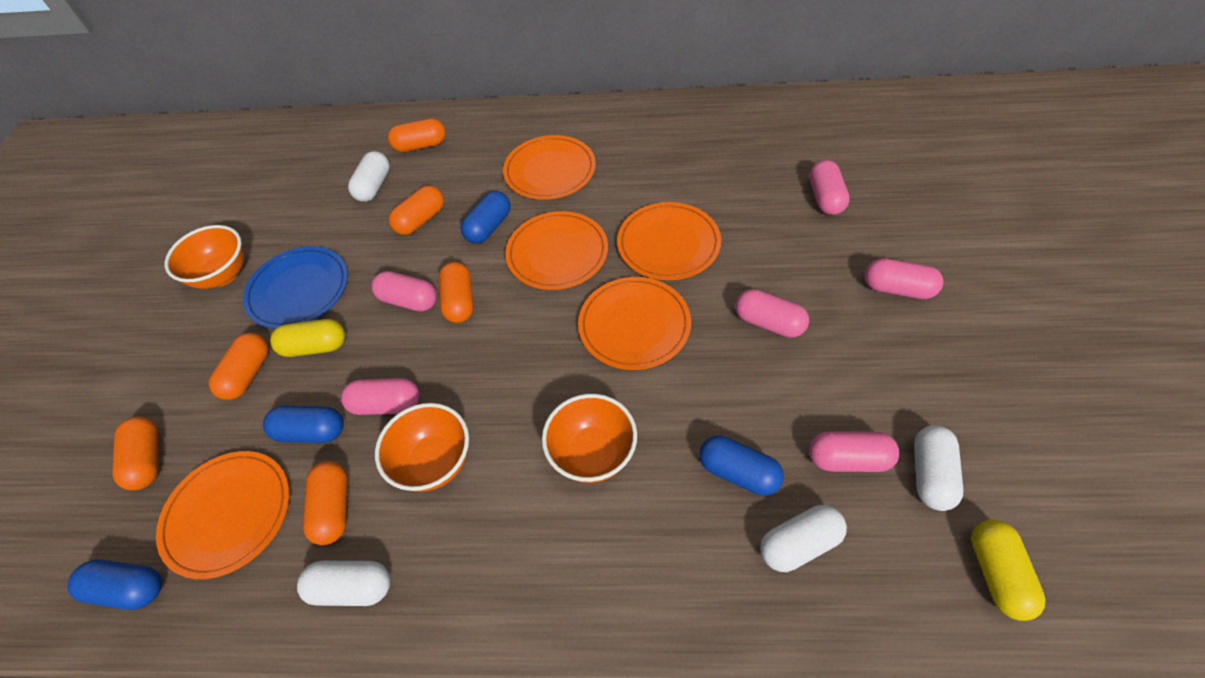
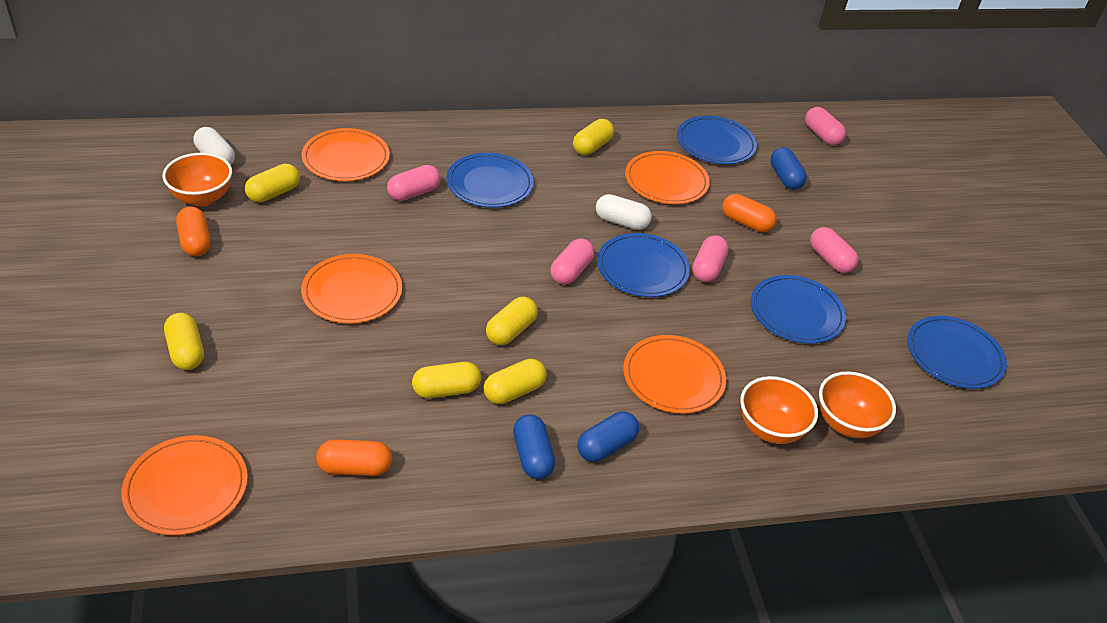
blue capsule: 4 -> 3
blue plate: 1 -> 5
orange capsule: 6 -> 3
pink capsule: 6 -> 5
white capsule: 4 -> 2
yellow capsule: 2 -> 6

